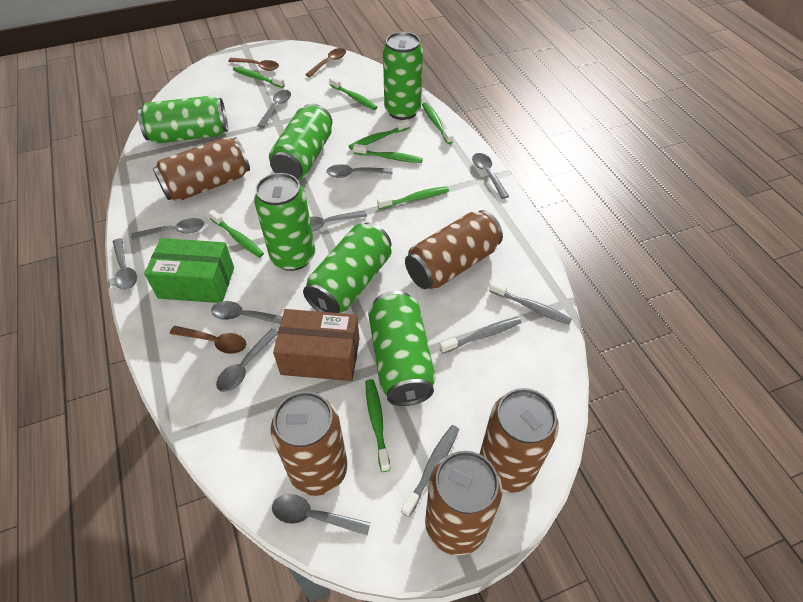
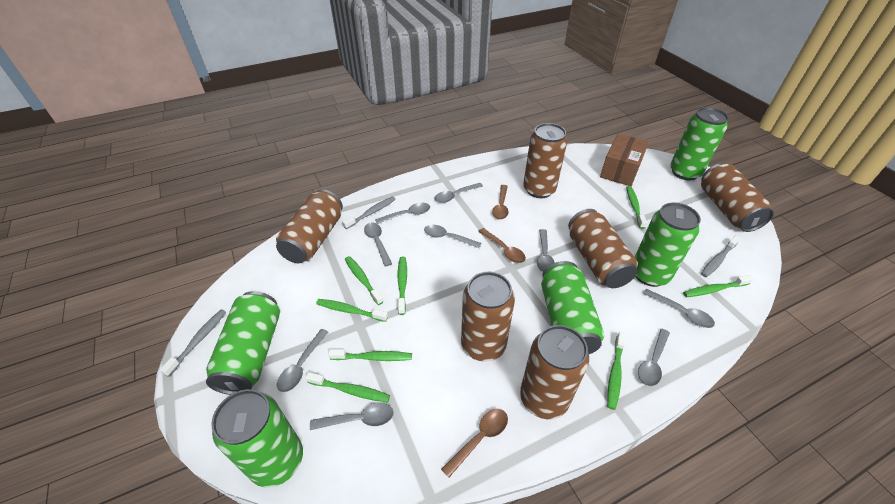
brown can: 5 -> 6
green box: 1 -> 0
green can: 6 -> 5

